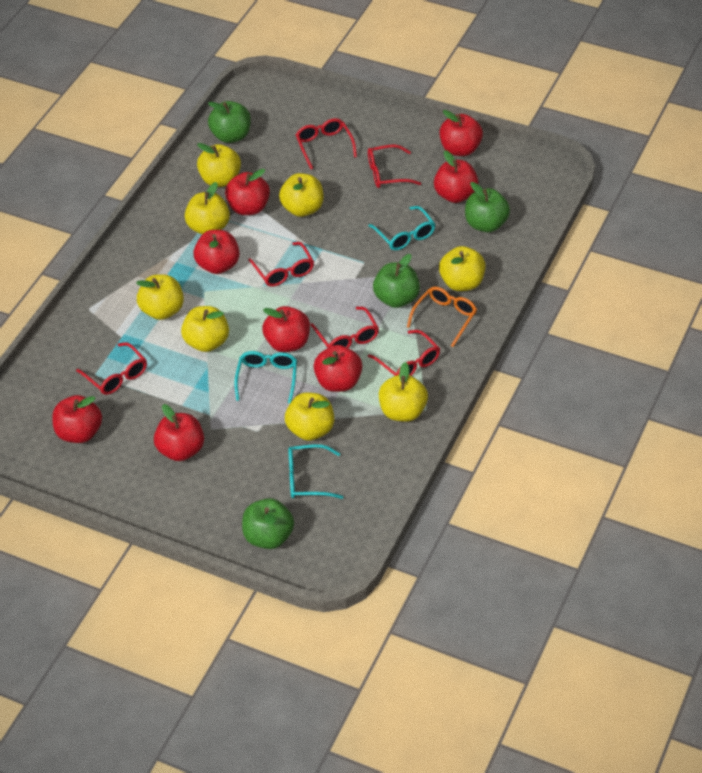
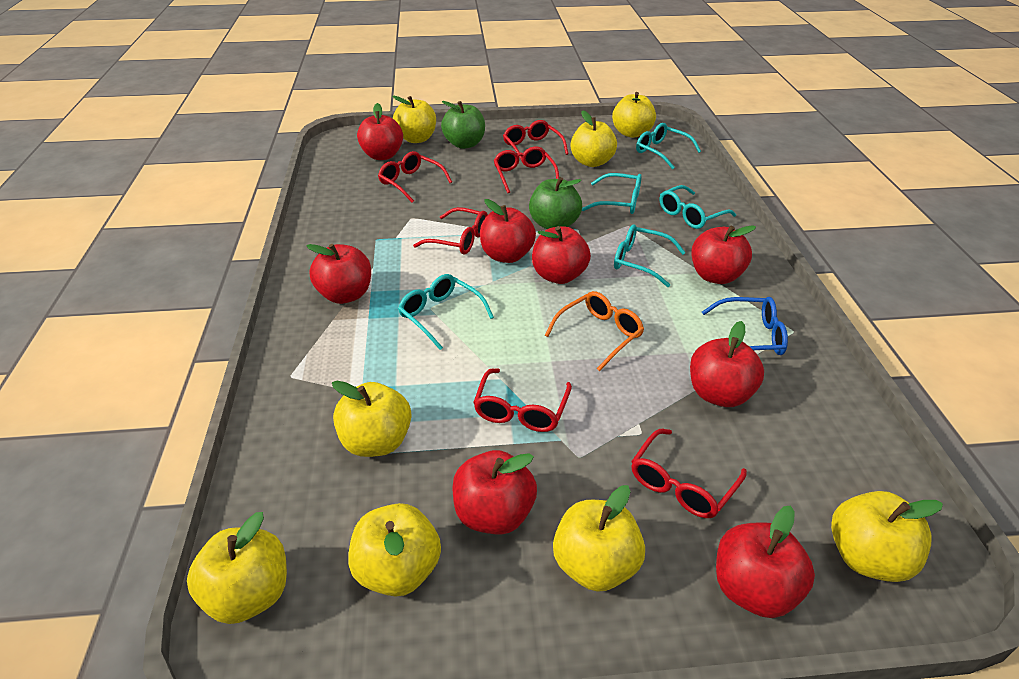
blue glasses: 0 -> 1
green apple: 4 -> 2
turquoise glasses: 3 -> 5

